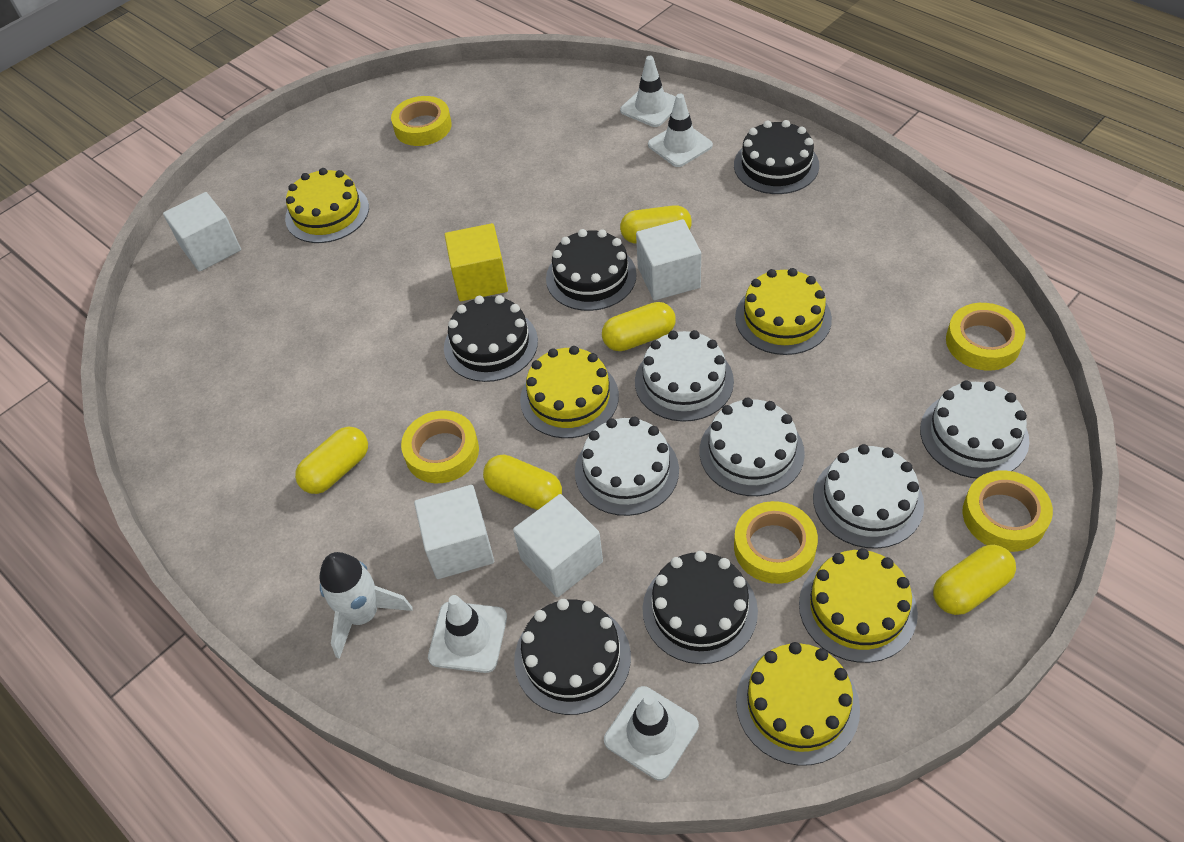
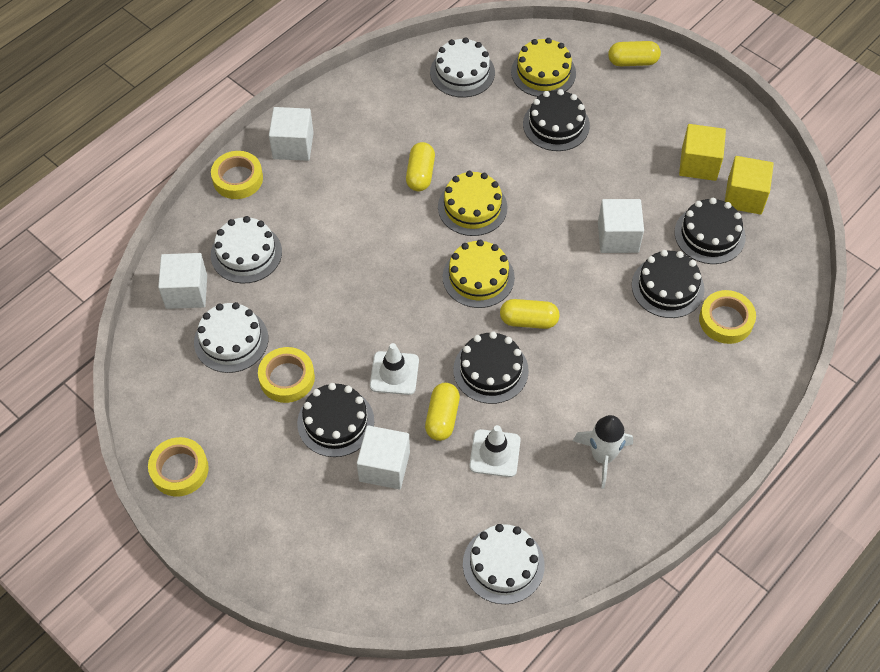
white cake: 5 -> 4
white traffic cone: 4 -> 2
yellow cake: 5 -> 3
yellow capsule: 5 -> 4
yellow cube: 1 -> 2
yellow tape: 5 -> 4

